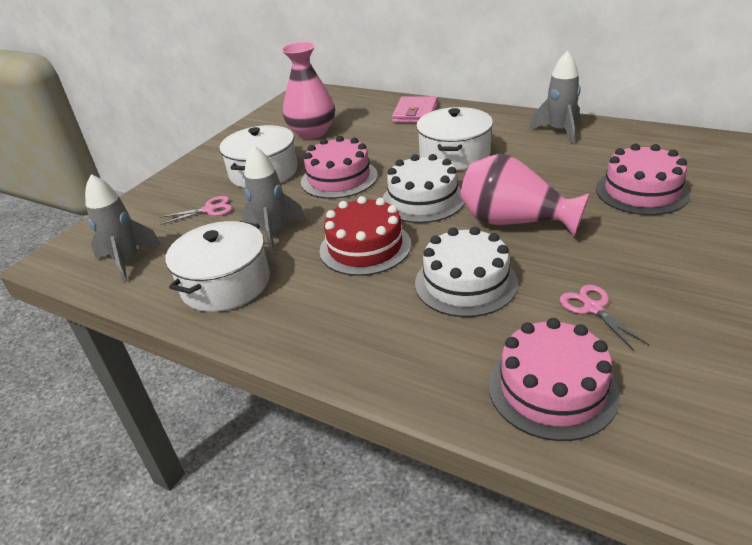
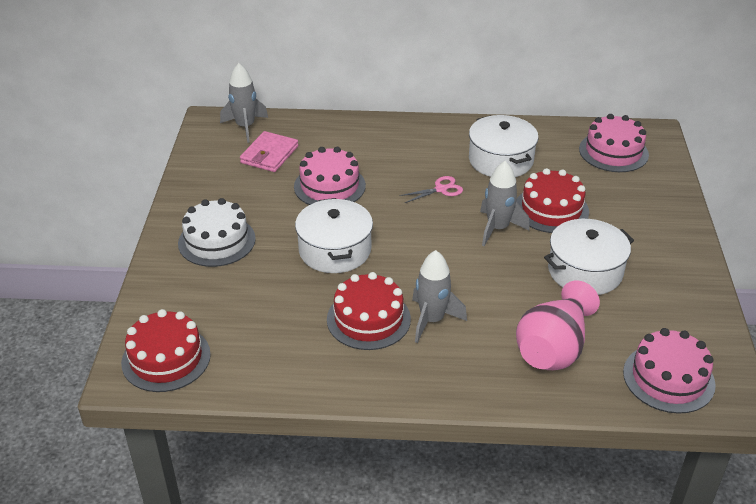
pink scissors: 2 -> 1
pink vase: 2 -> 1
red cake: 1 -> 3
white cake: 2 -> 1

